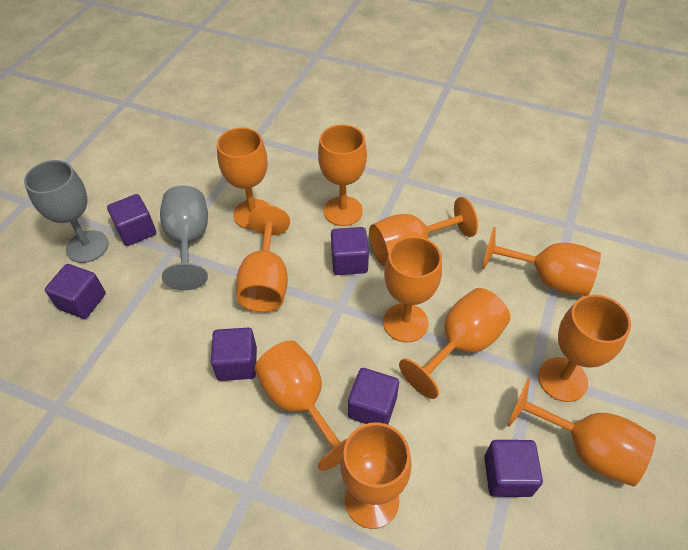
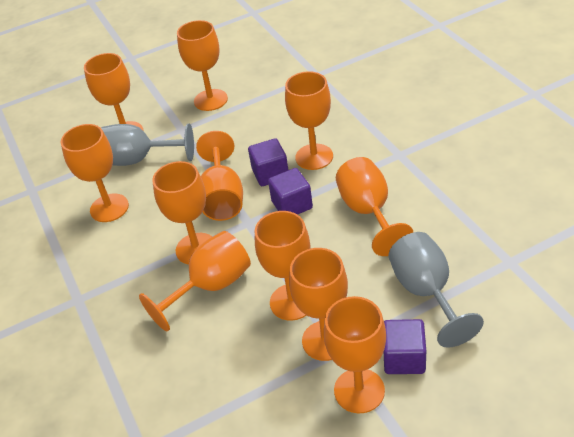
purple cube: 6 -> 3

